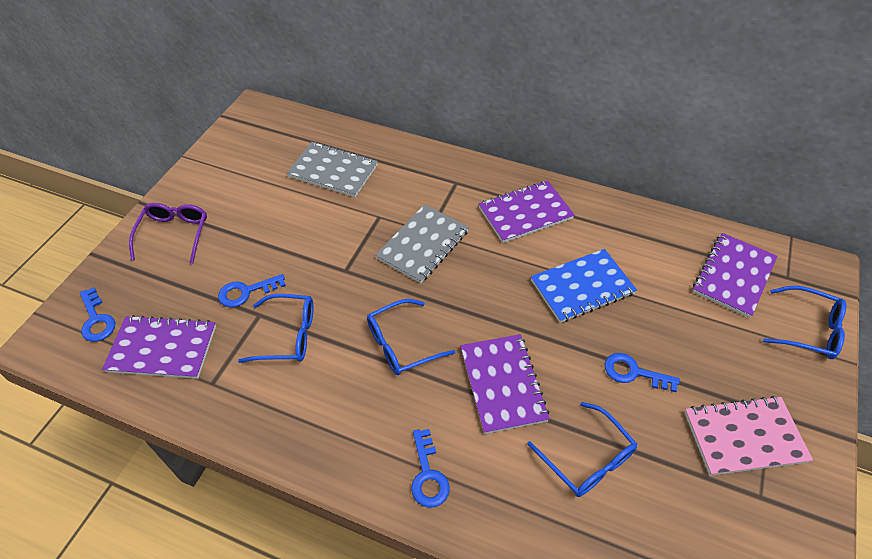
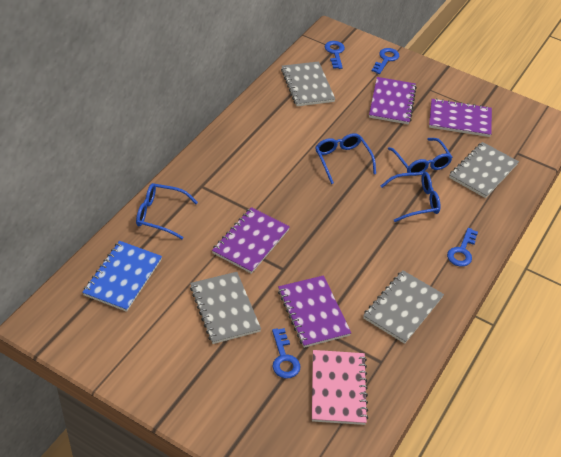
grey notebook: 2 -> 4
purple glasses: 1 -> 0

